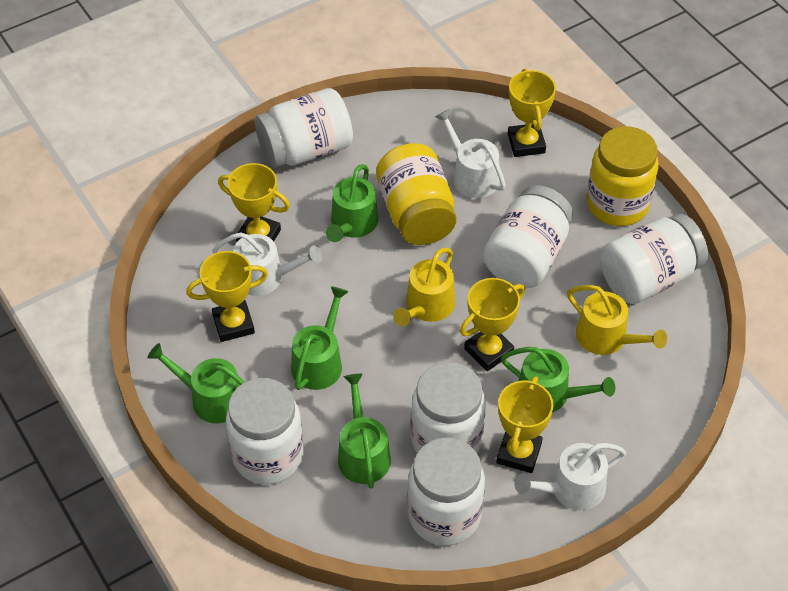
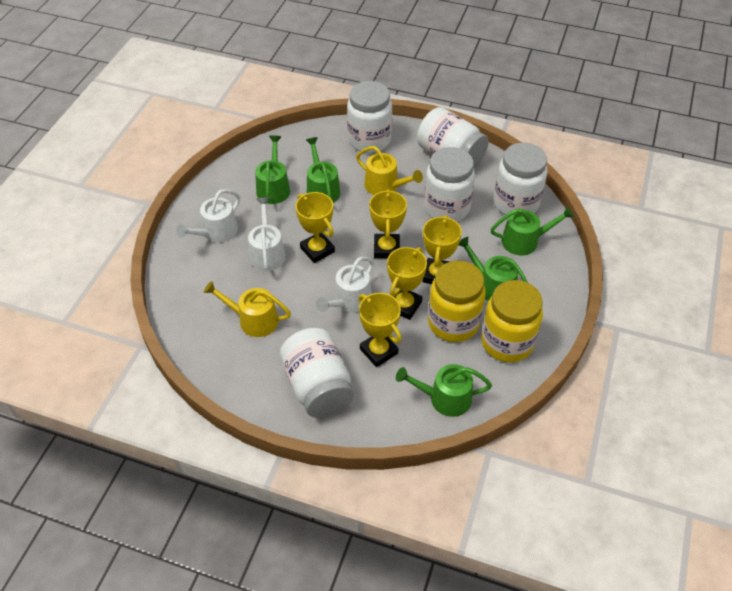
white jar: 6 -> 5

